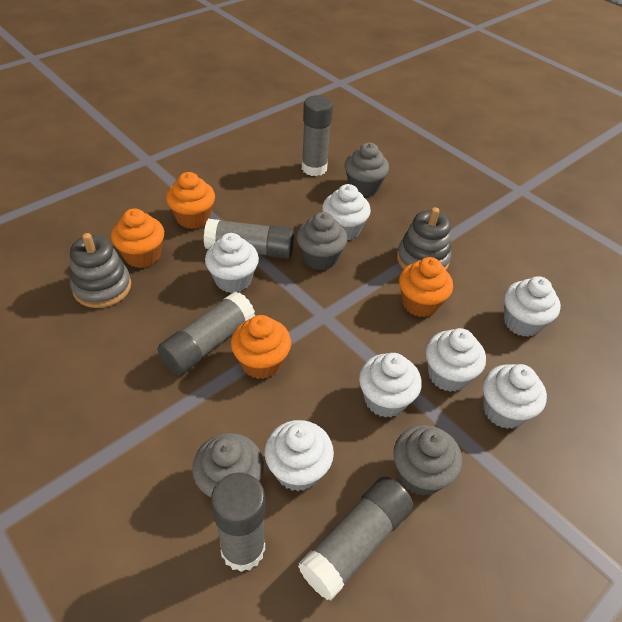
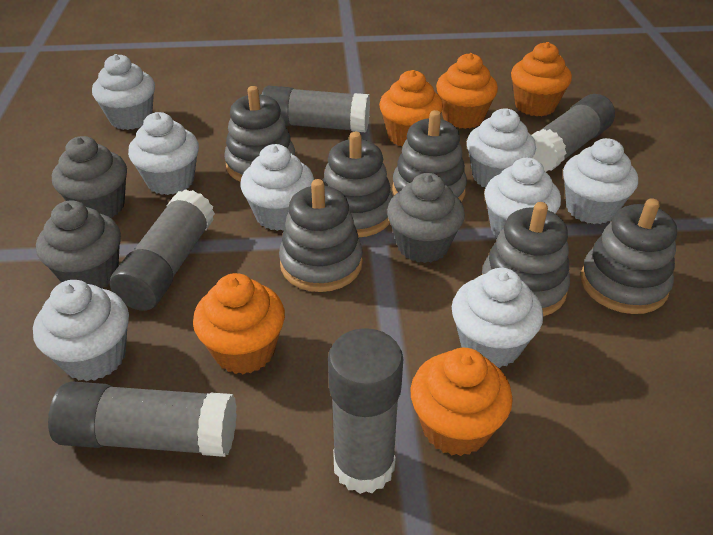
grey cupcake: 4 -> 3
grey stacking toy: 2 -> 6
orange cupcake: 4 -> 5
white cupcake: 7 -> 8

